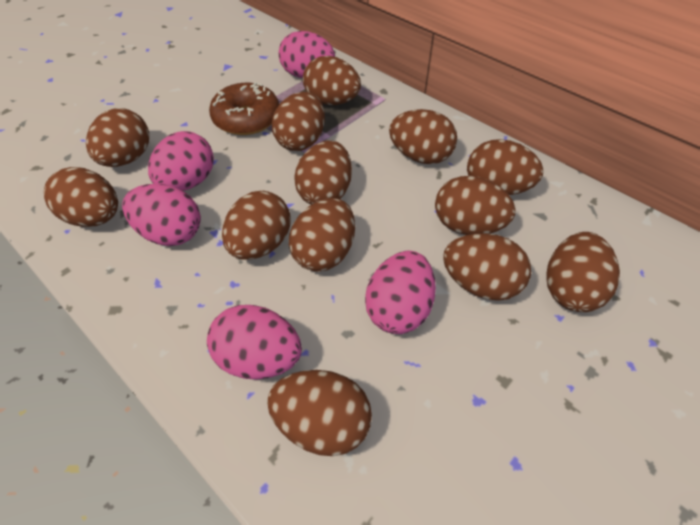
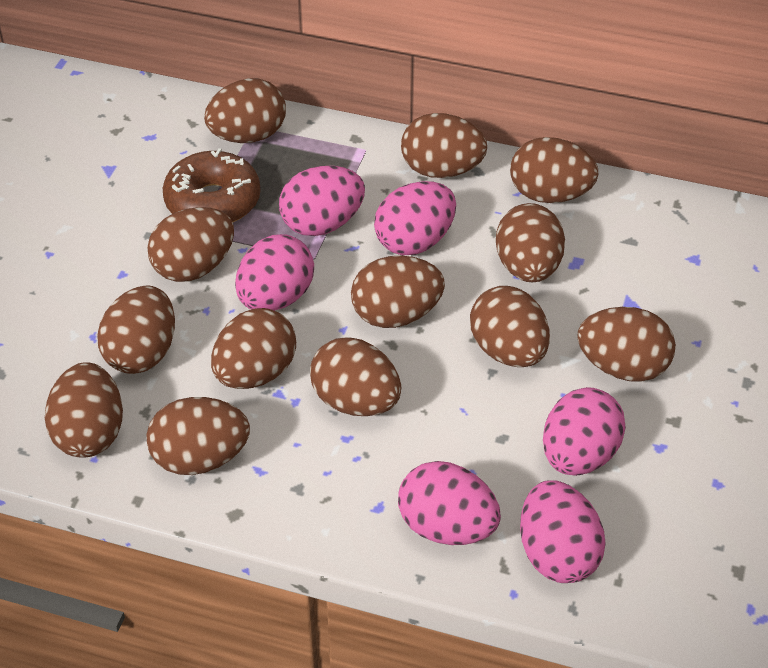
pink egg: 5 -> 6

